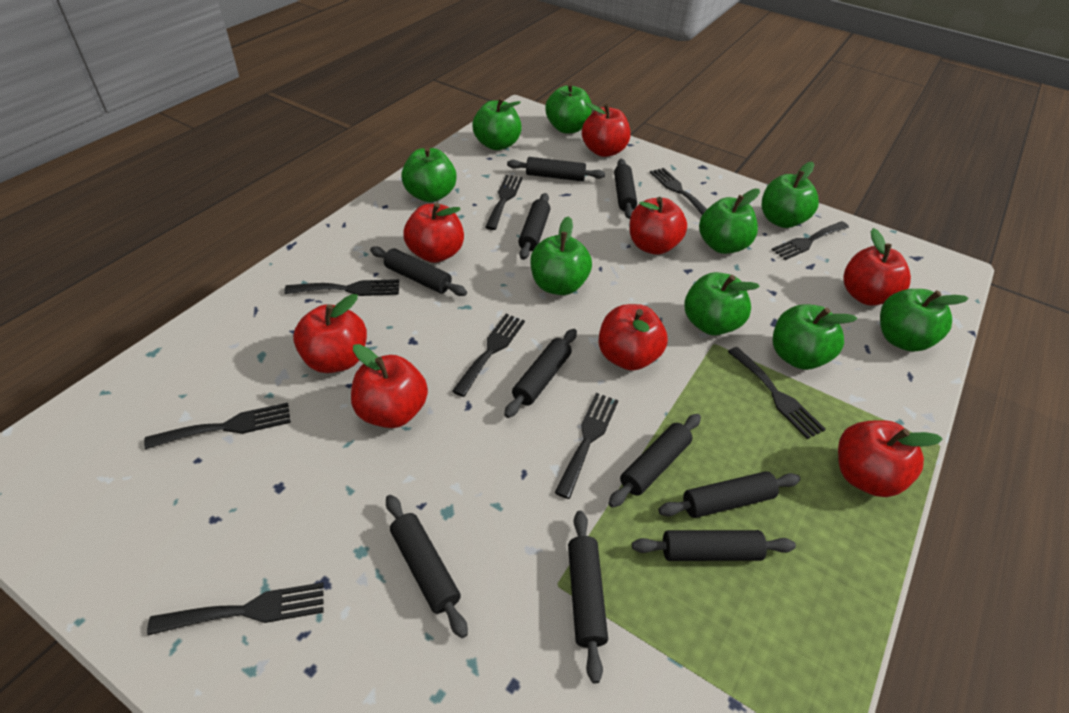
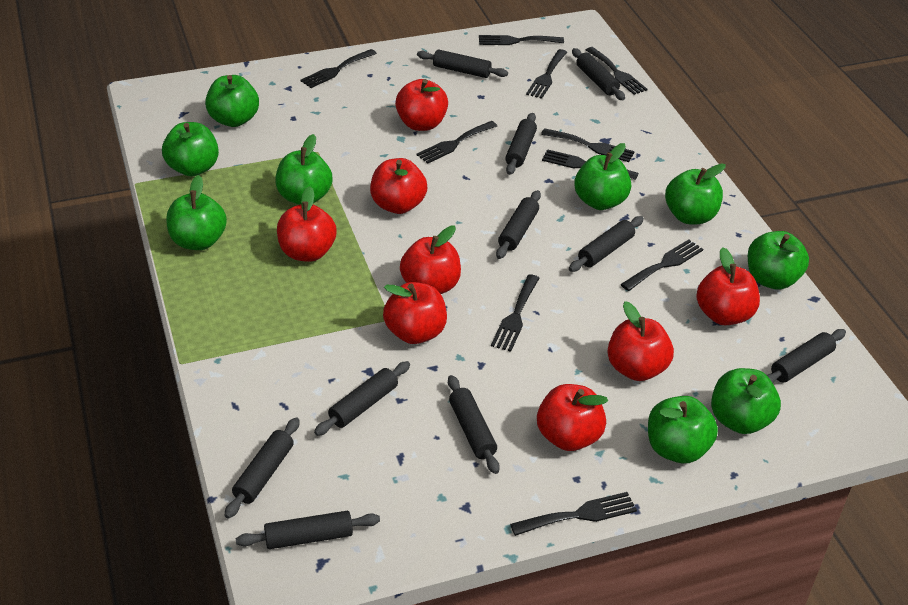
black fork: 9 -> 10

